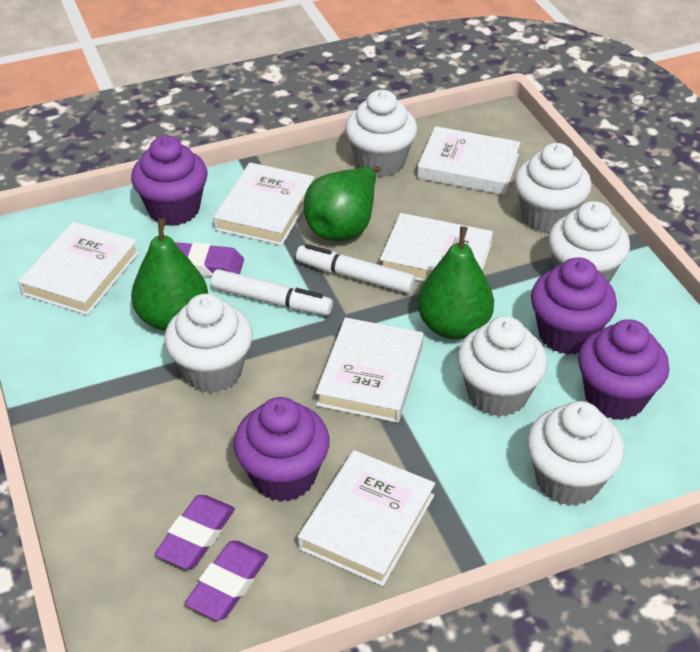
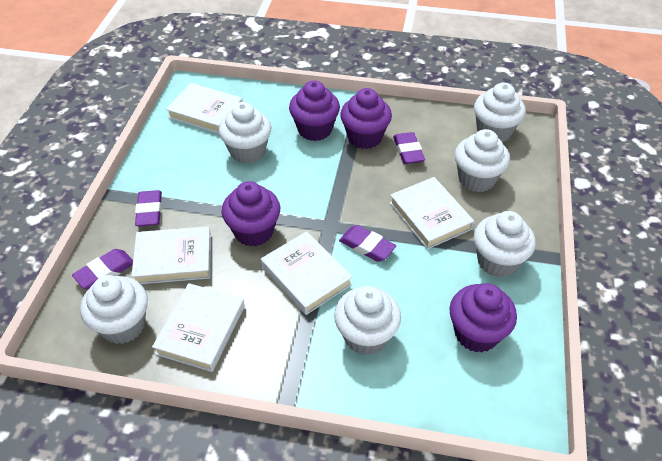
green pear: 3 -> 0
purple eraser: 3 -> 4
white book: 6 -> 5
white marker: 2 -> 0

